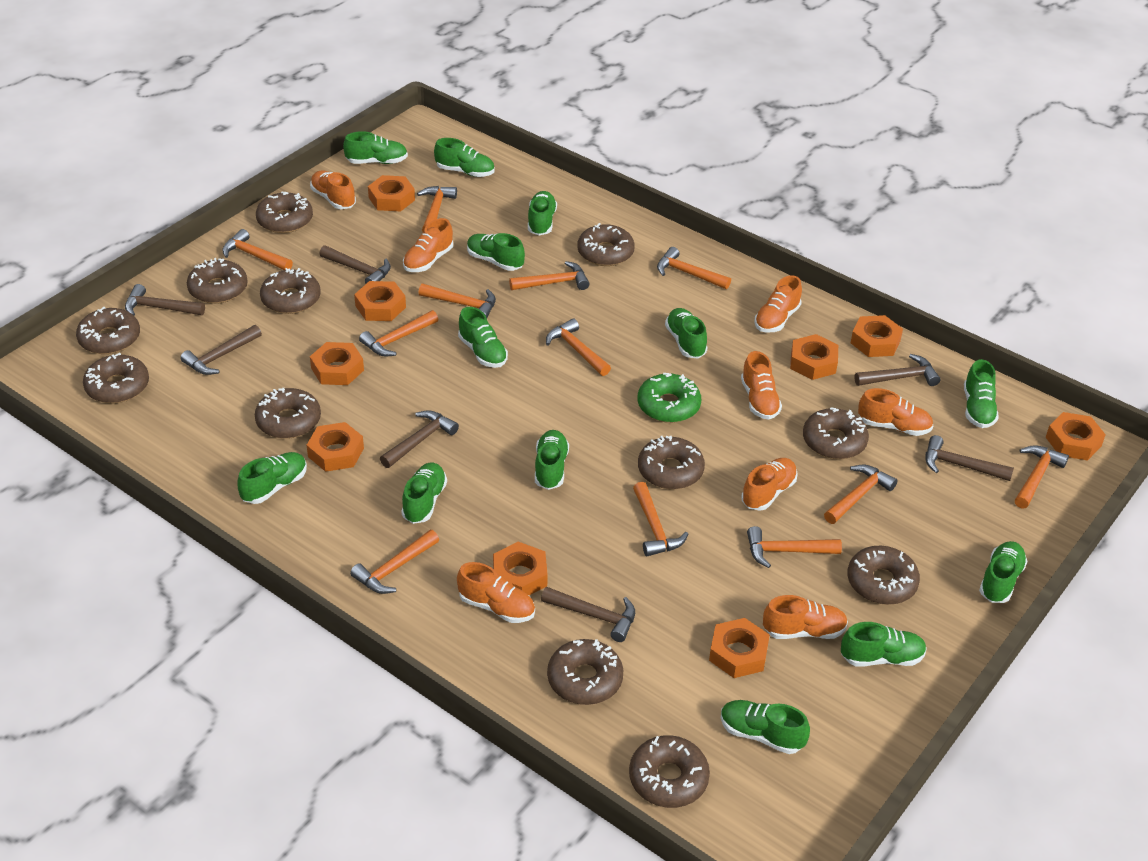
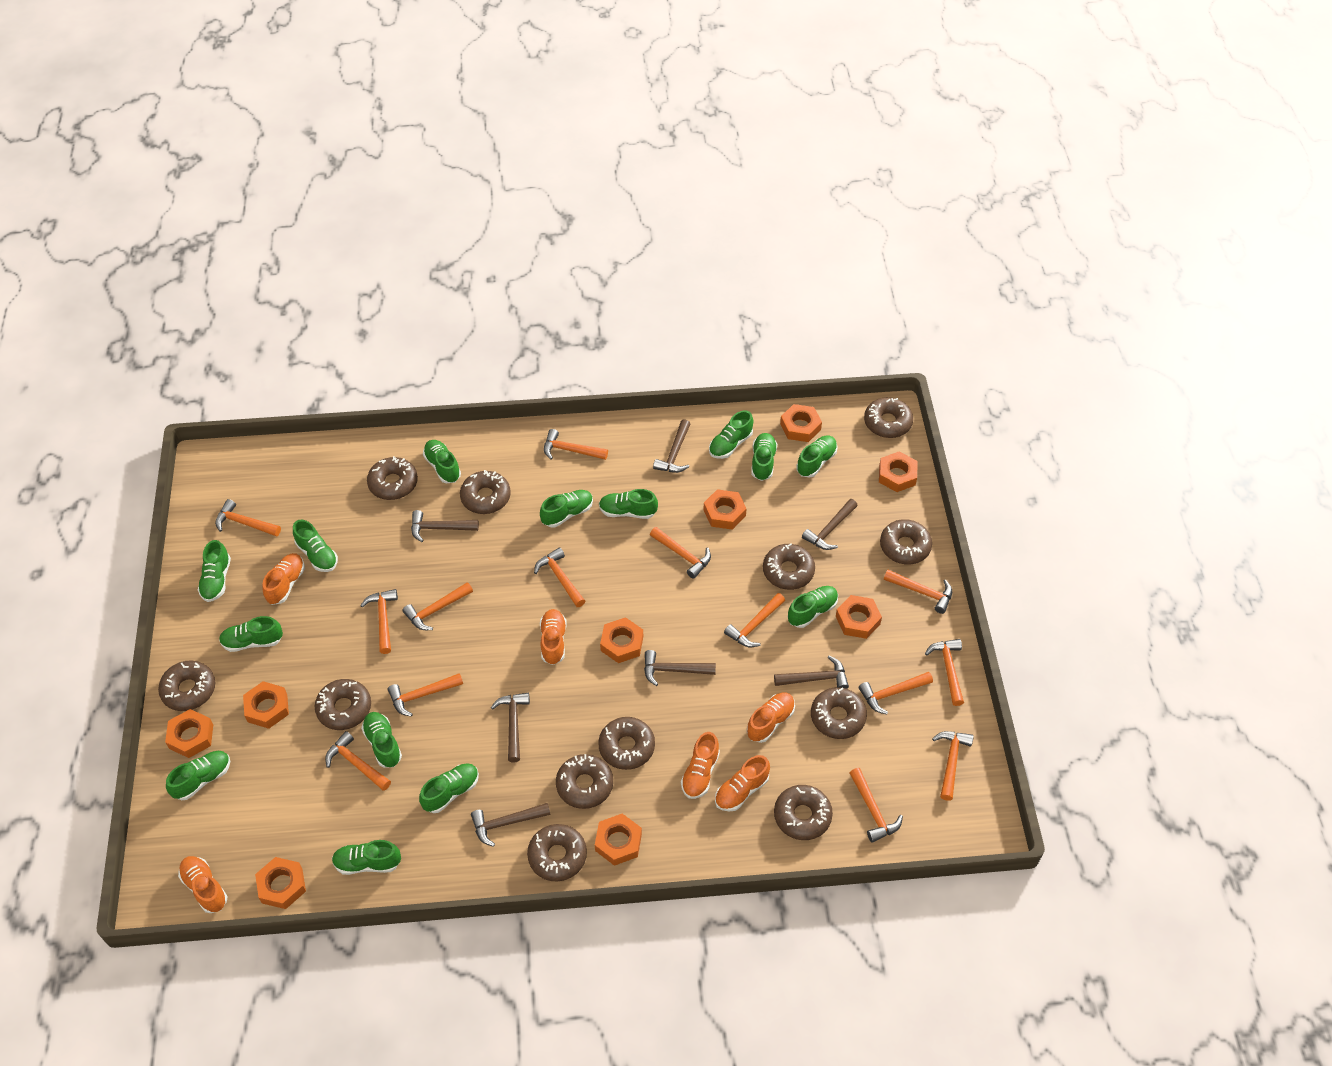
green donut: 1 -> 0
green shoe: 13 -> 14
orange hammer: 12 -> 14
orange shoe: 8 -> 6

